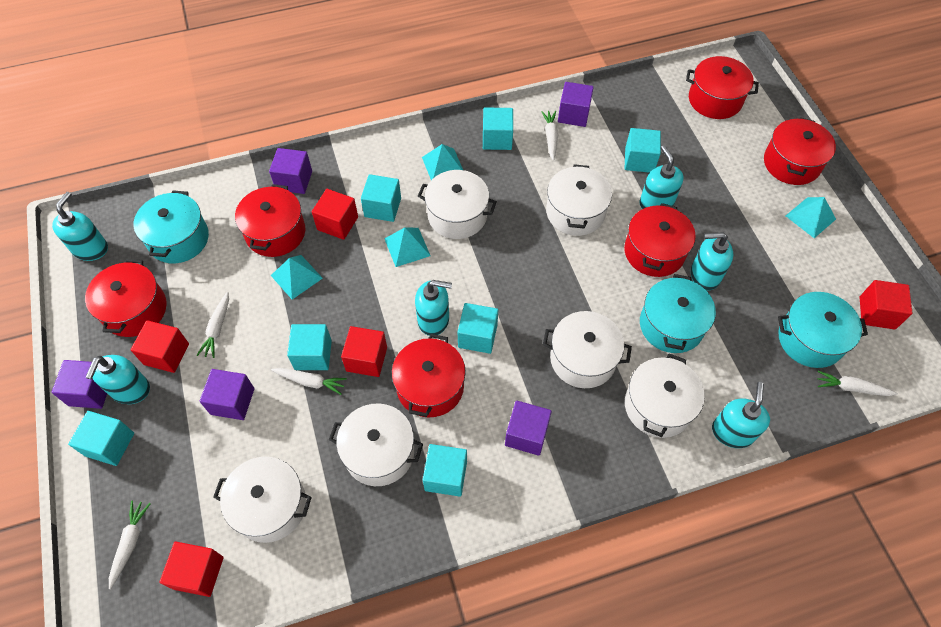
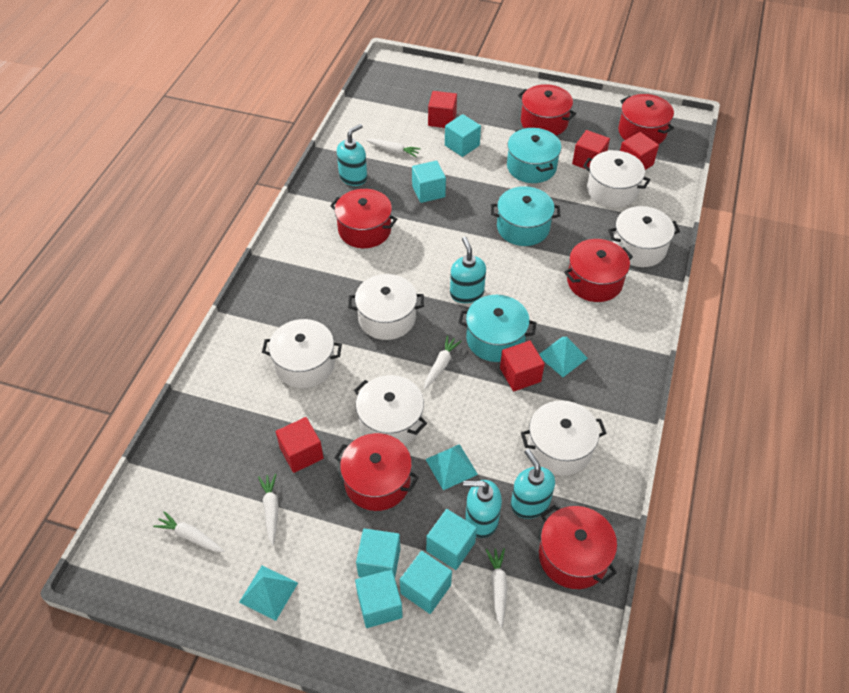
purple cube: 5 -> 0
turquoise cube: 7 -> 6
turquoise pyramid: 4 -> 3
turquoise soap dispenser: 6 -> 4

